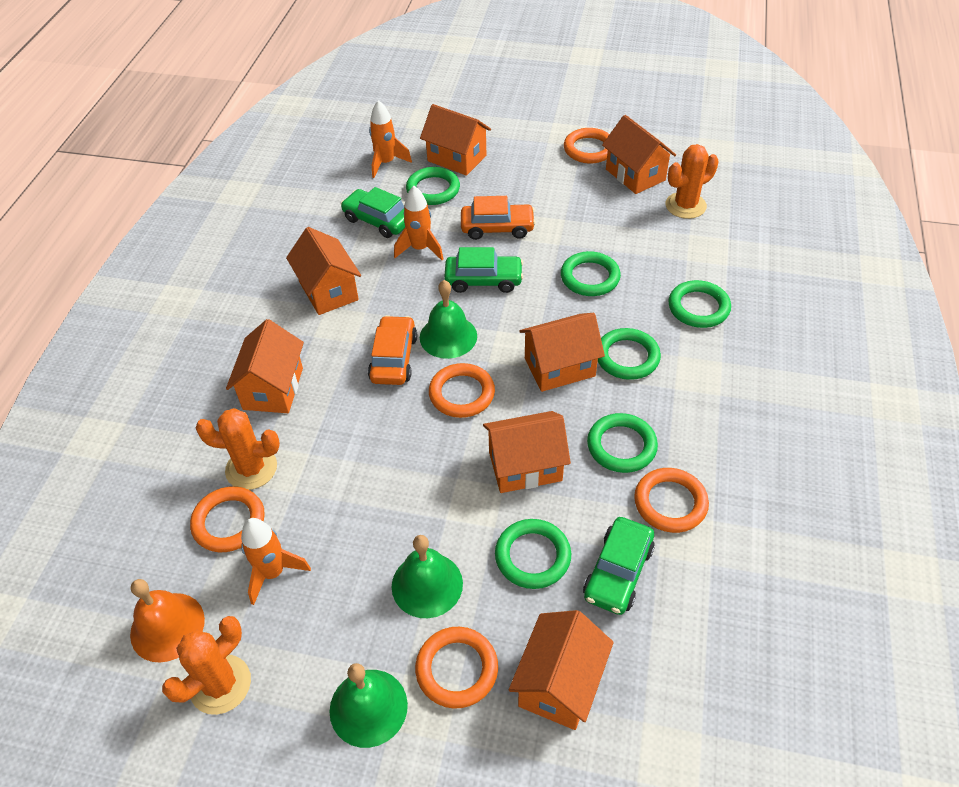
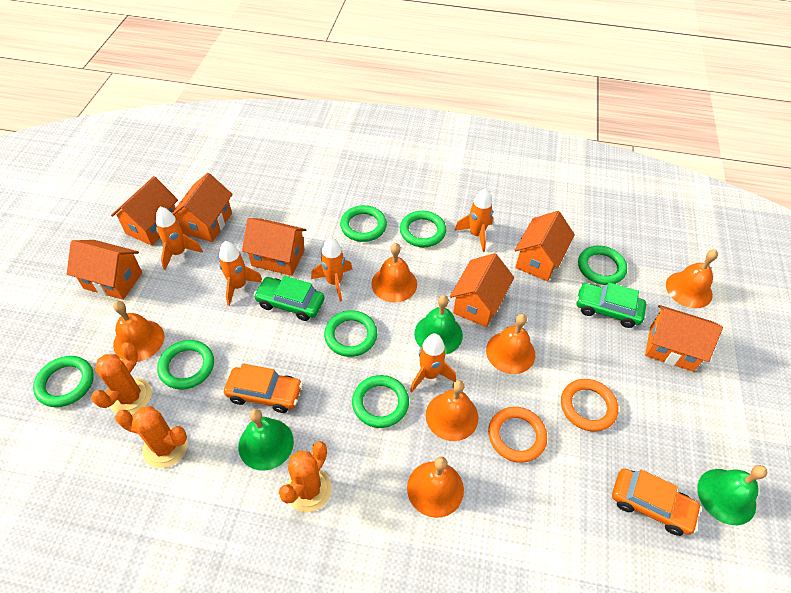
green car: 3 -> 2
green ring: 6 -> 7
orange bell: 1 -> 6
orange ring: 5 -> 2
orange rocket: 3 -> 5

